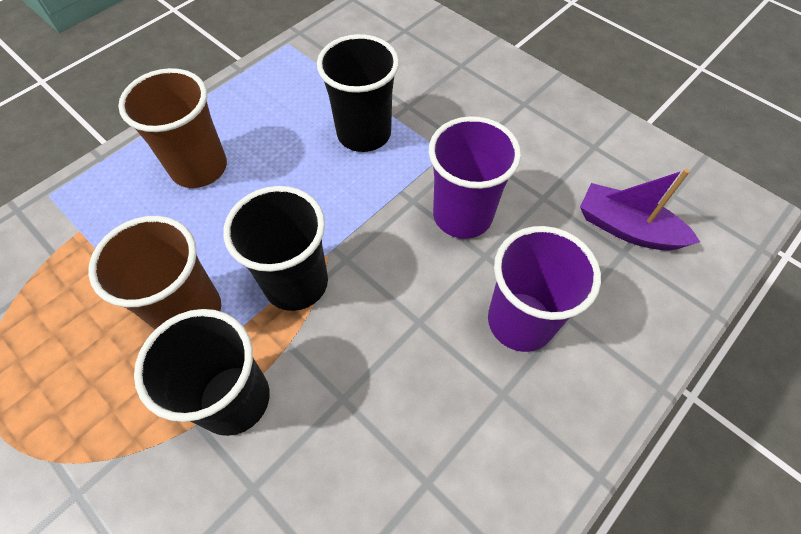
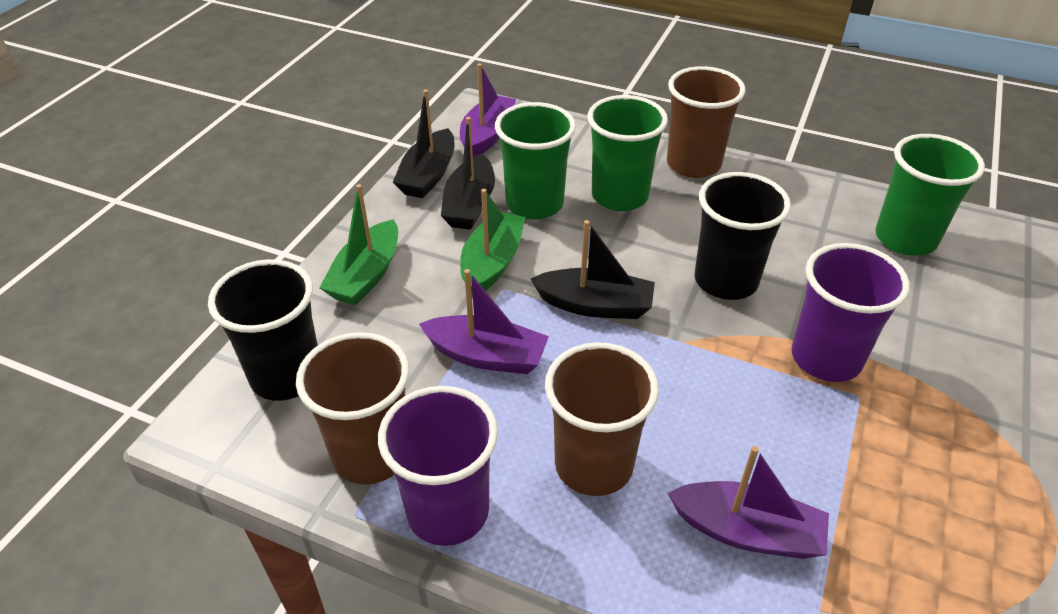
black boat: 0 -> 3
black cup: 3 -> 2
brown cup: 2 -> 3
green boat: 0 -> 2
green cup: 0 -> 3
purple boat: 1 -> 3

